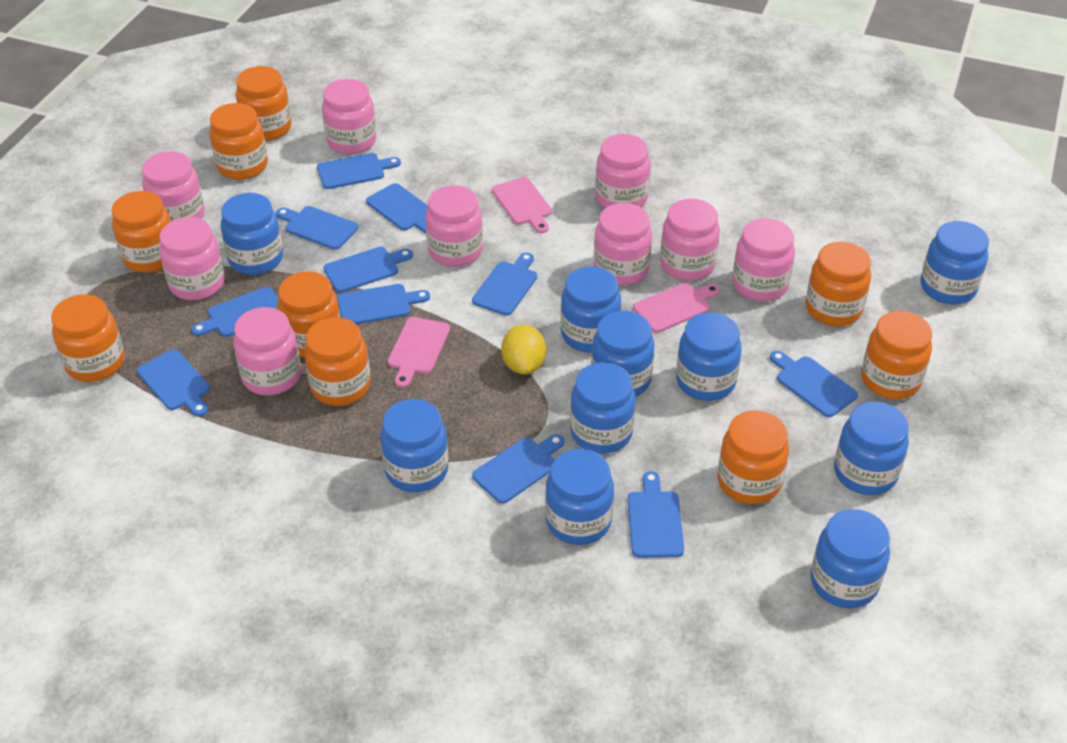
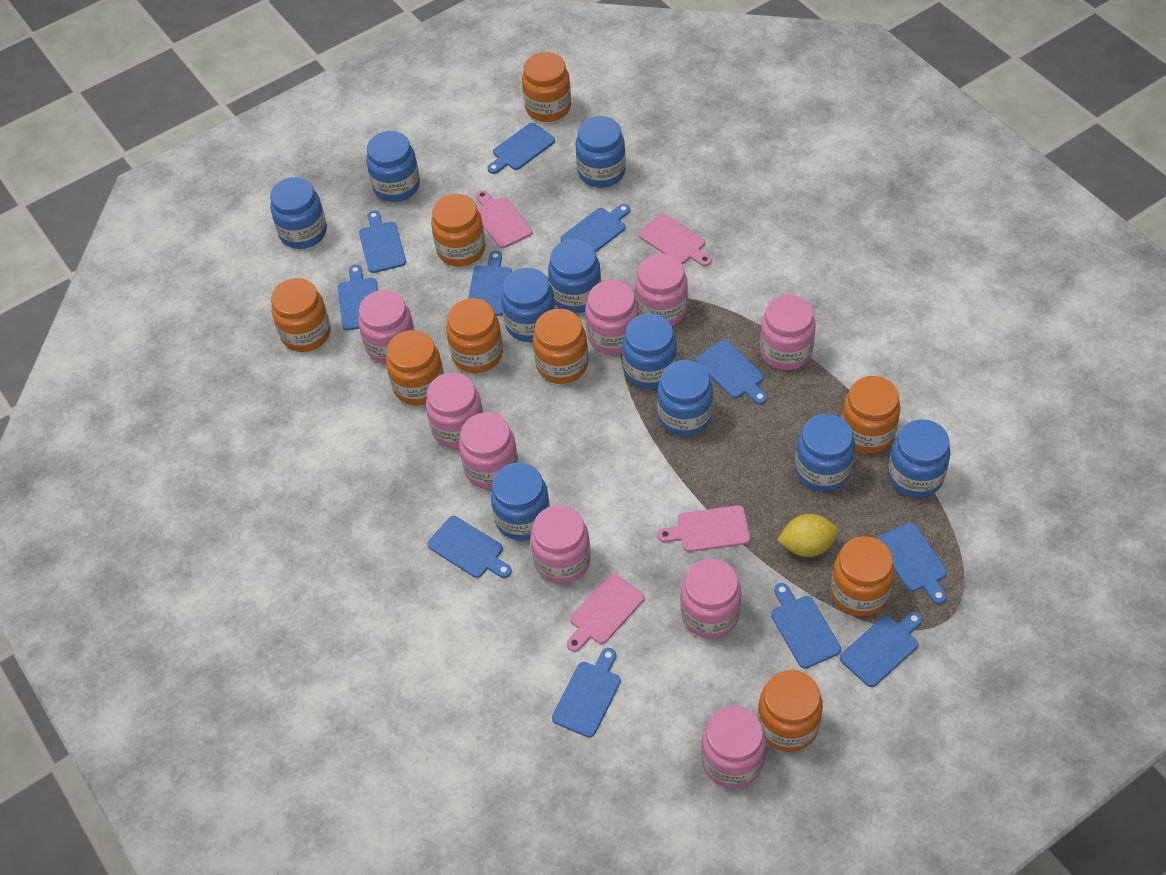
pink cutting board: 3 -> 4

